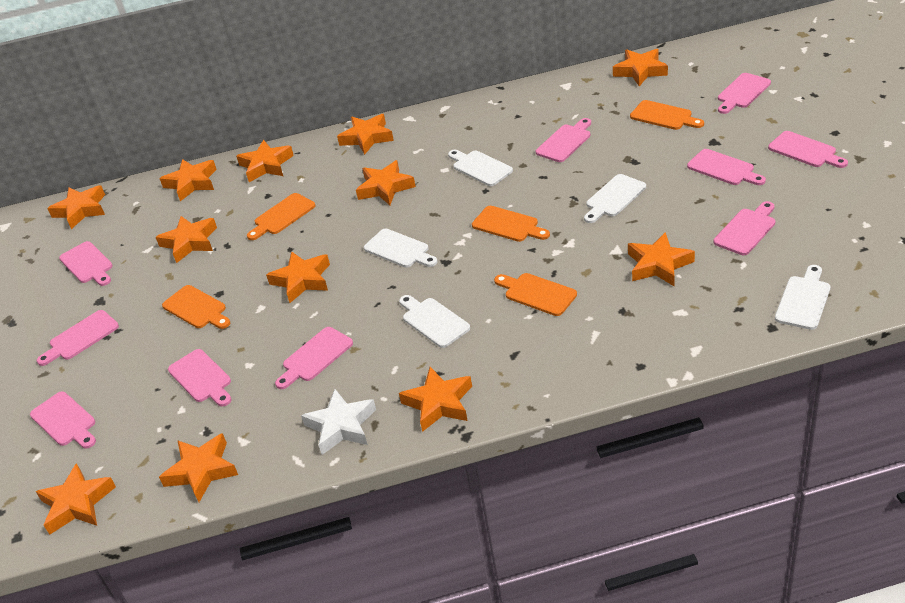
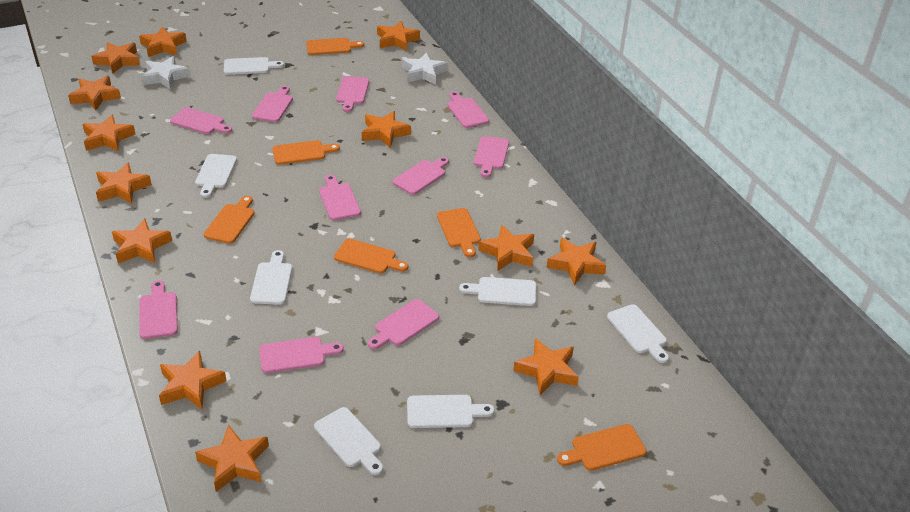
orange cutting board: 5 -> 6
orange star: 12 -> 13
white cutting board: 5 -> 7
white star: 1 -> 2

